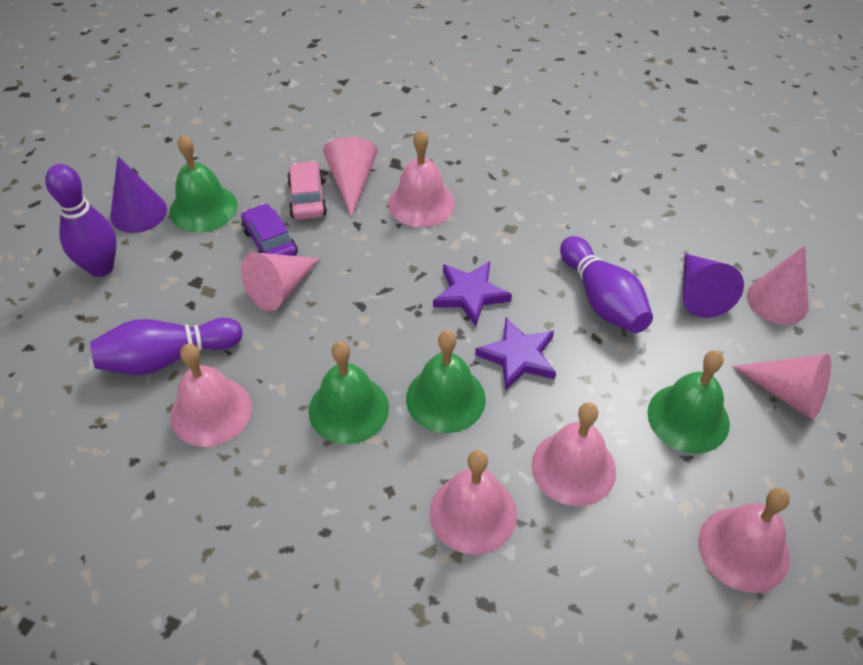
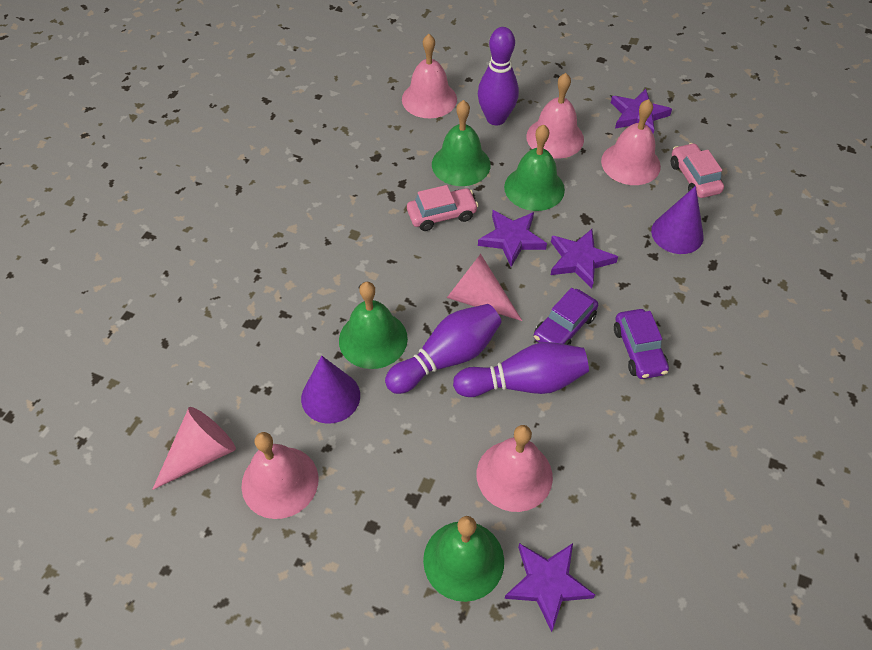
pink car: 1 -> 2
pink cone: 4 -> 2
purple car: 1 -> 2
purple star: 2 -> 4

